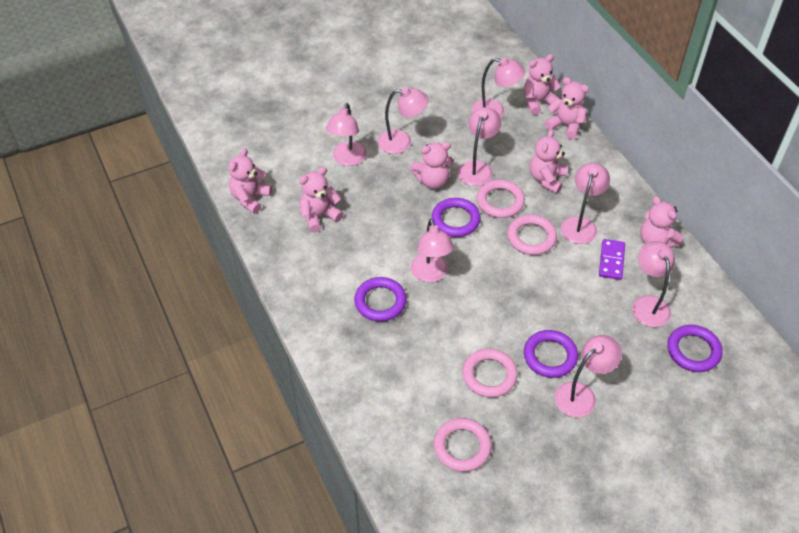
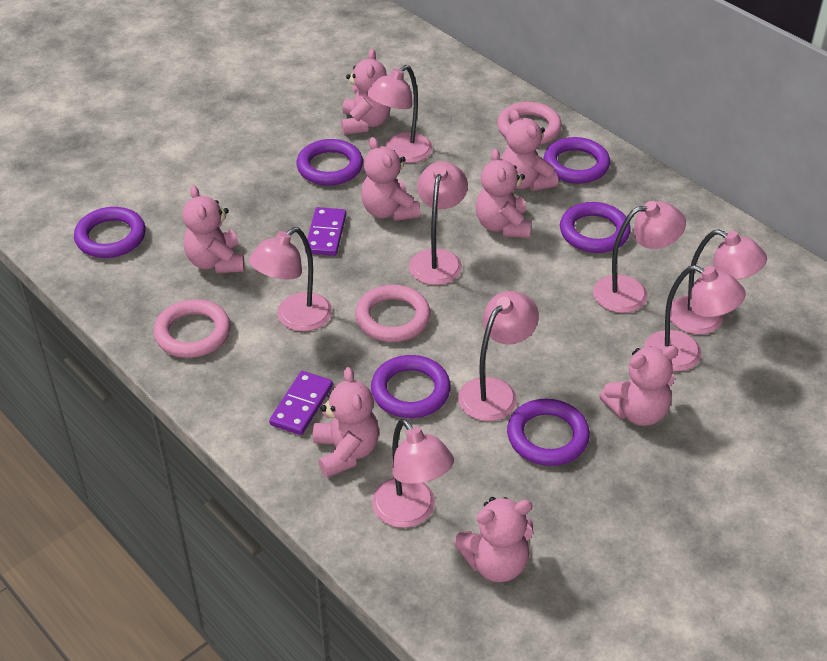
pink ring: 4 -> 3
pink teddy bear: 7 -> 8
purple domino: 1 -> 2
purple ring: 4 -> 6

